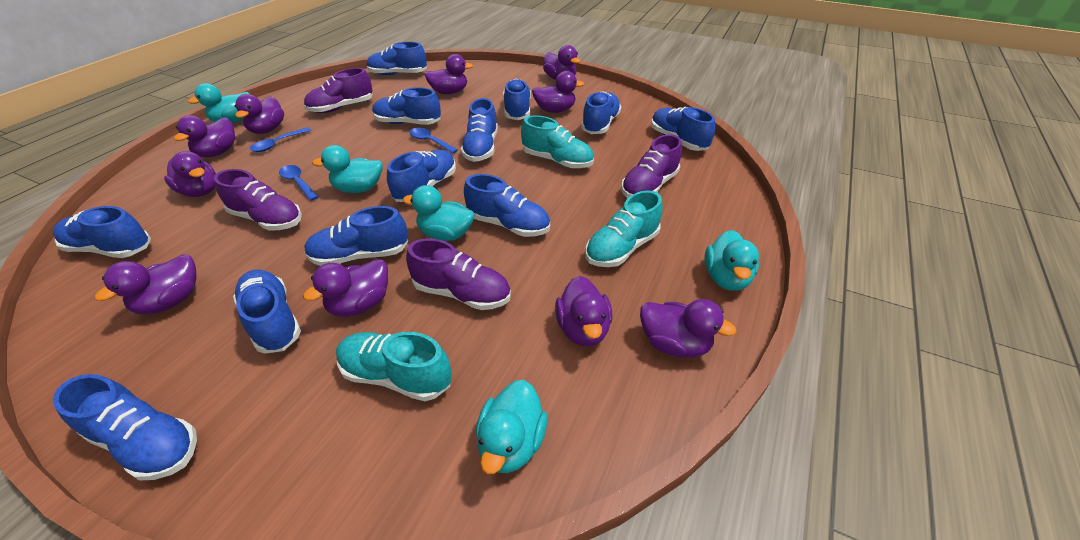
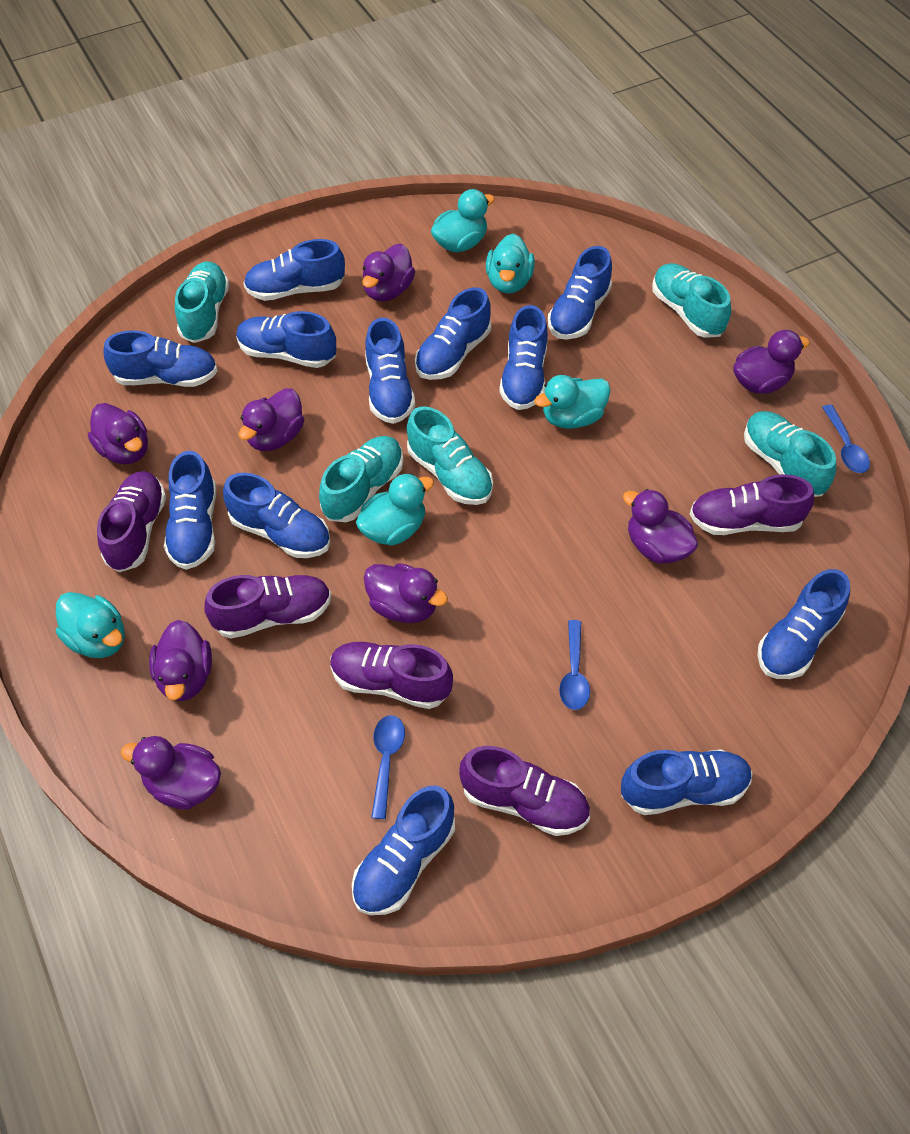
purple duck: 10 -> 8
purple shoe: 4 -> 5
turquoise shoe: 3 -> 5

